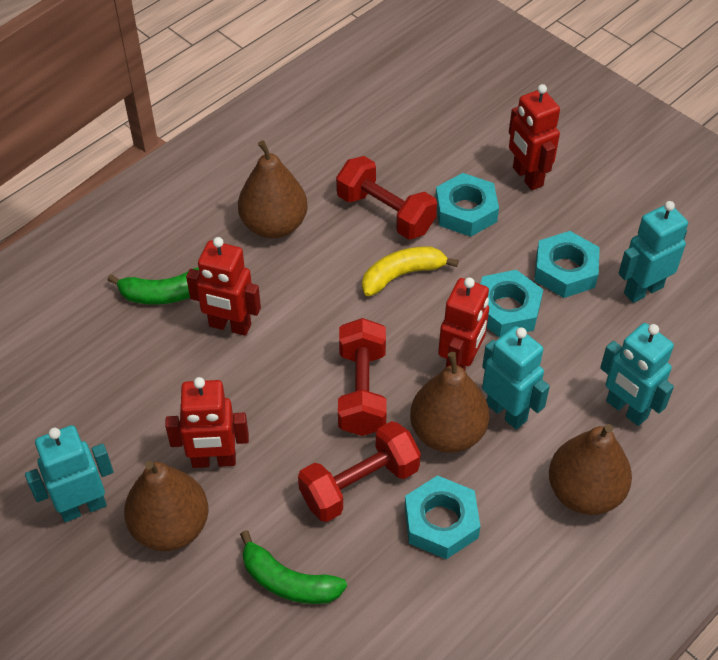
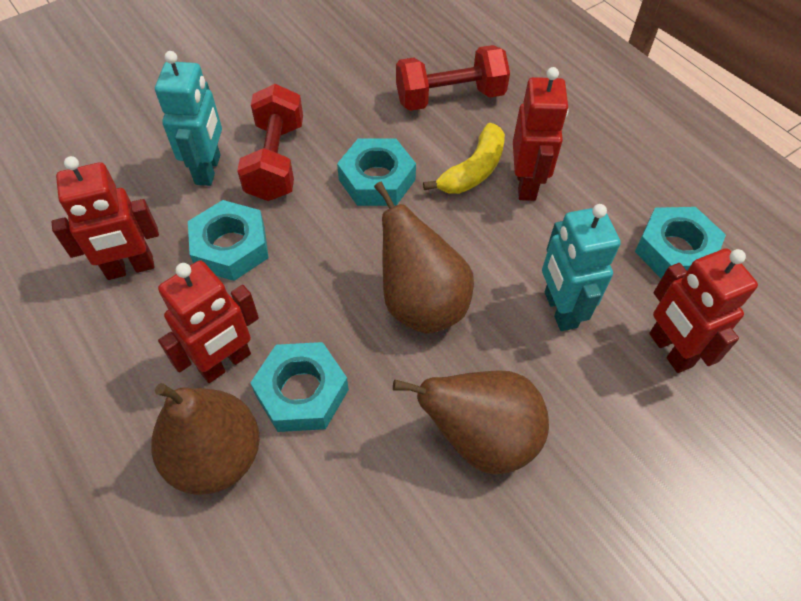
brown pear: 4 -> 3
green banana: 2 -> 0
red dumbbell: 3 -> 2
turquoise robot: 4 -> 2

